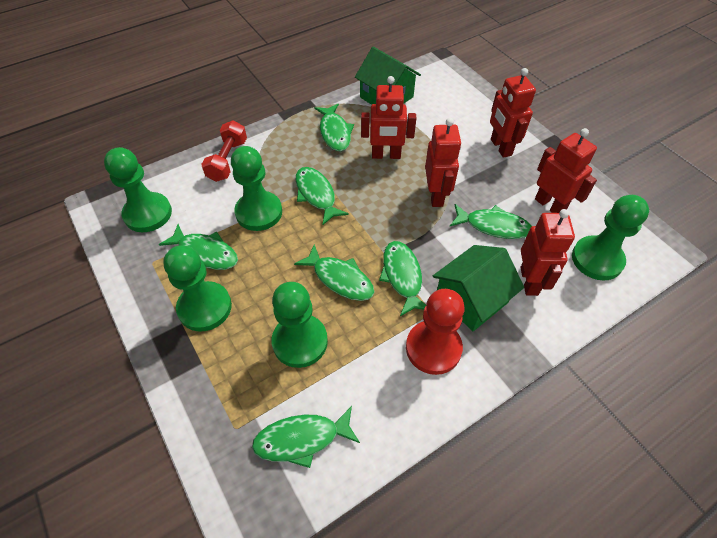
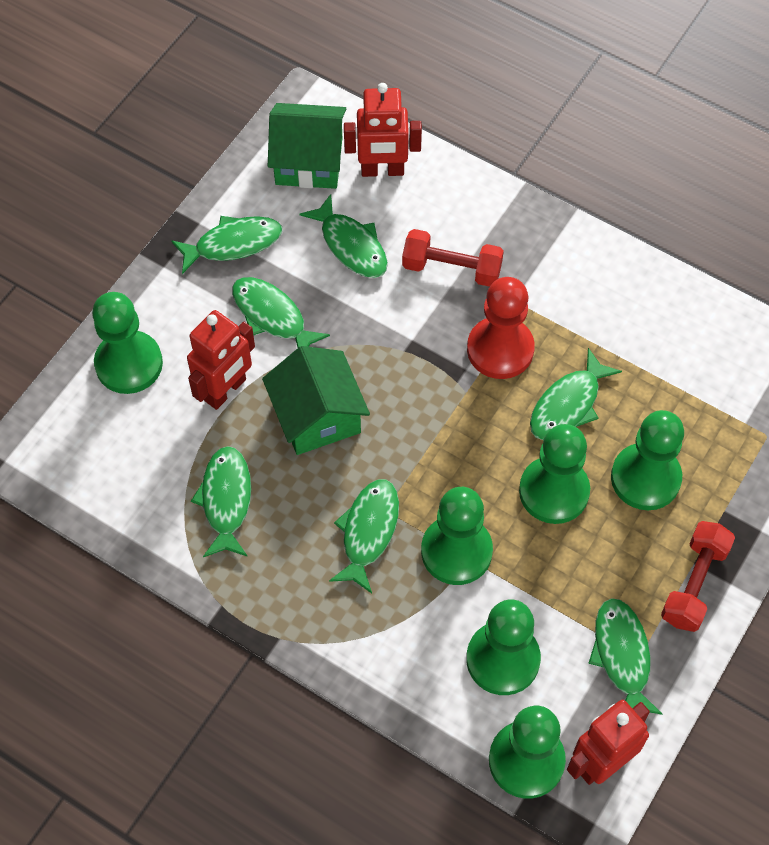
green pawn: 5 -> 6
red dumbbell: 1 -> 2
red robot: 5 -> 3

